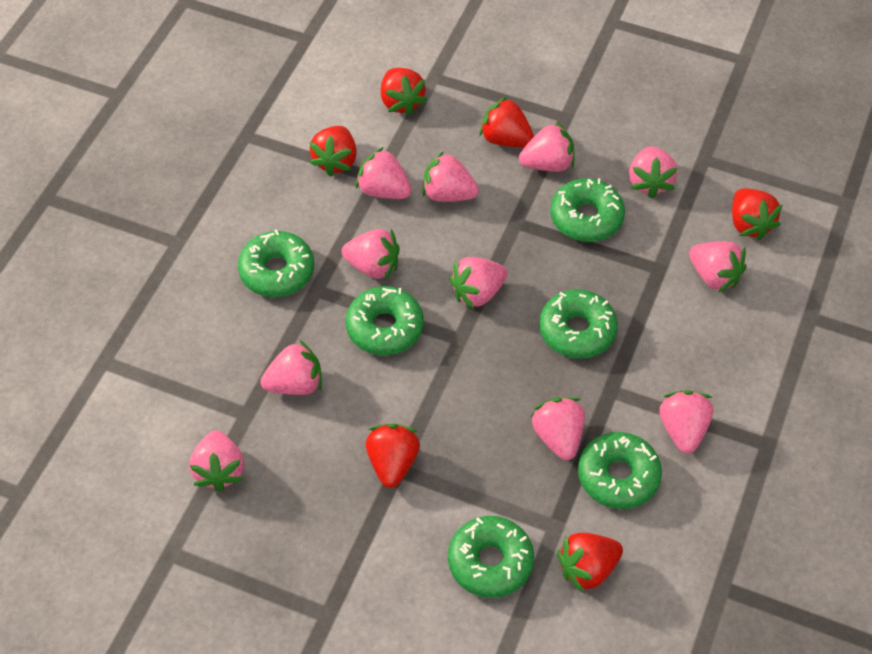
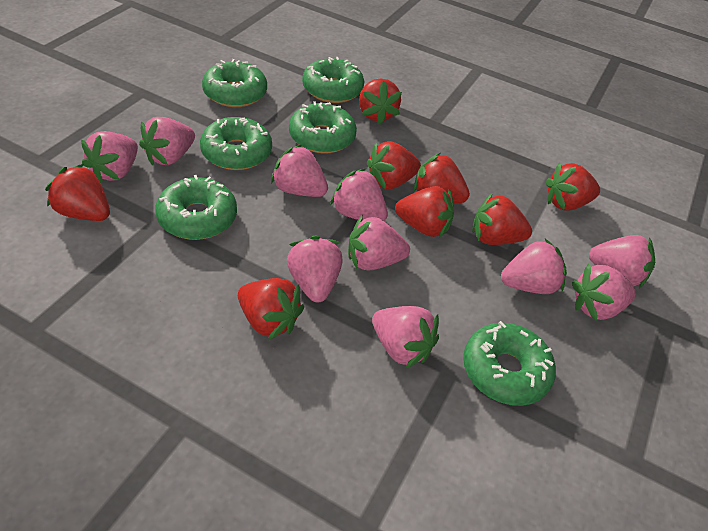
pink strawberry: 11 -> 10
red strawberry: 6 -> 8

